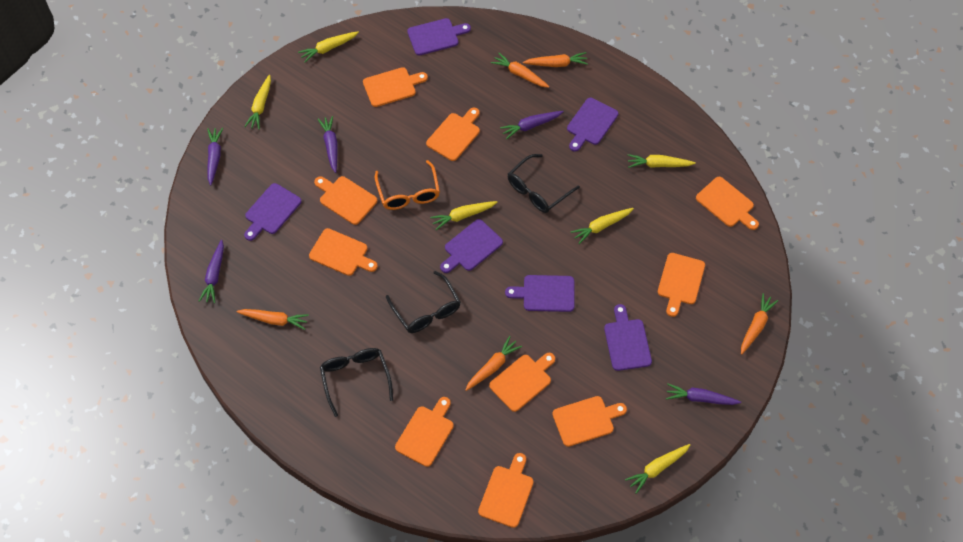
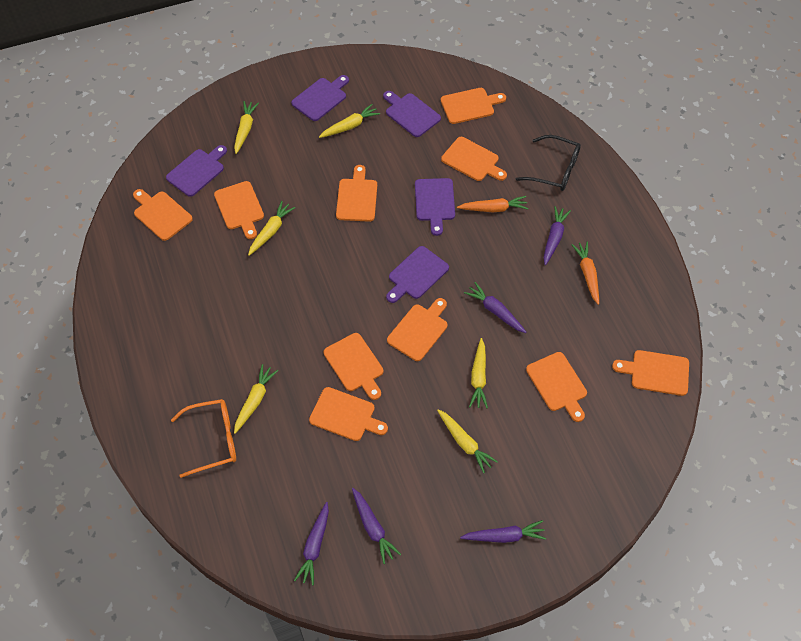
black glasses: 3 -> 1
orange carrot: 5 -> 2
purple cutting board: 6 -> 5

